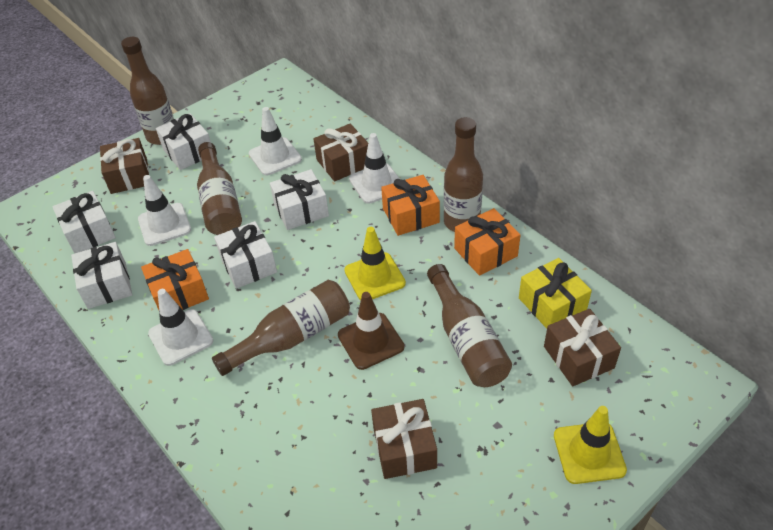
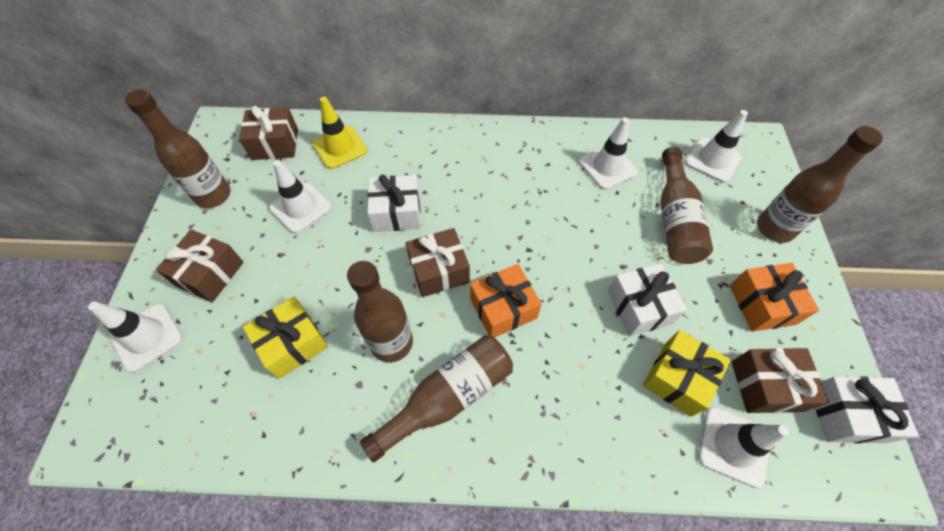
brown traffic cone: 1 -> 0
orange gift: 3 -> 2
white gift: 5 -> 3
white traffic cone: 4 -> 5
yellow gift: 1 -> 2
yellow traffic cone: 2 -> 1

